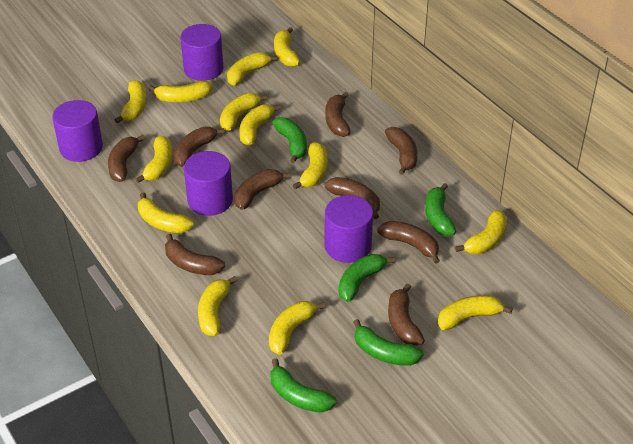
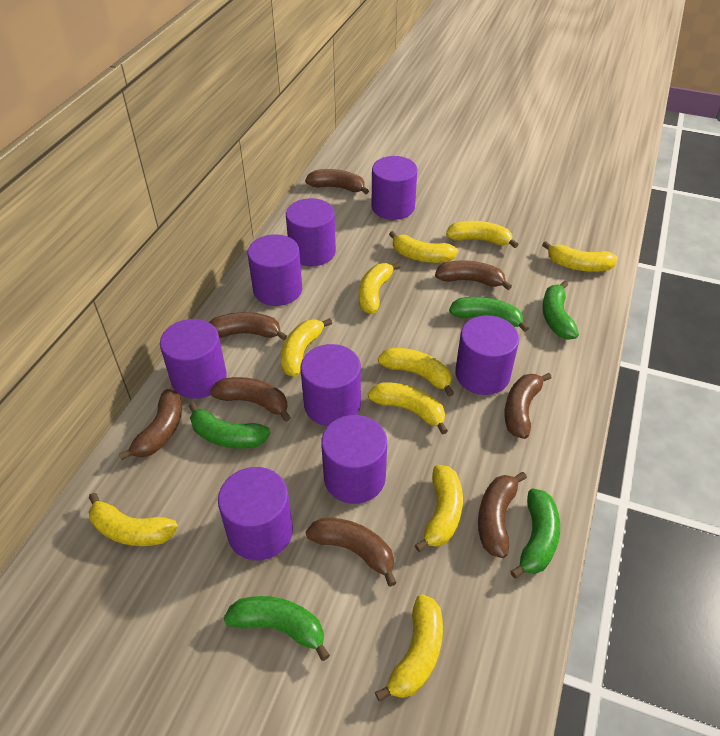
brown banana: 9 -> 8
purple cylinder: 4 -> 8
yellow banana: 13 -> 10

